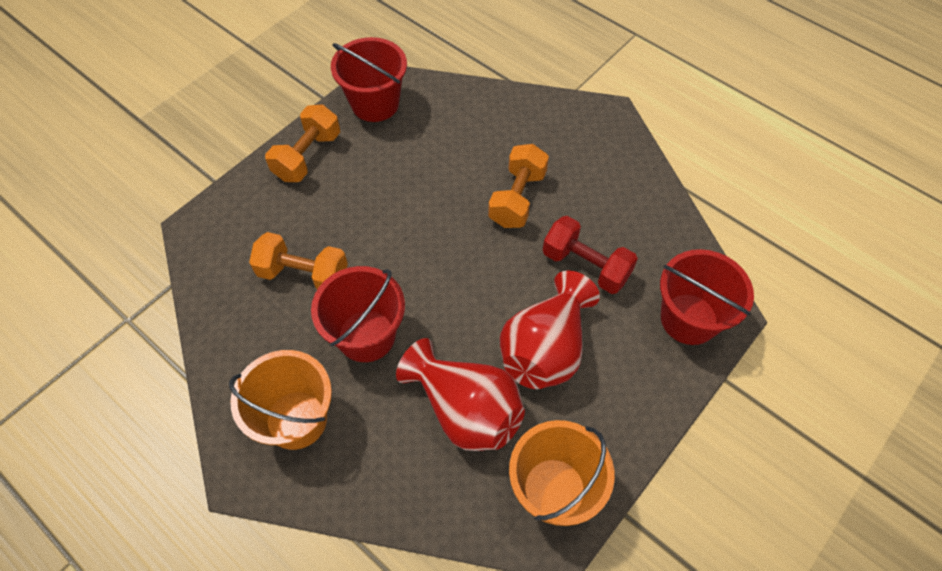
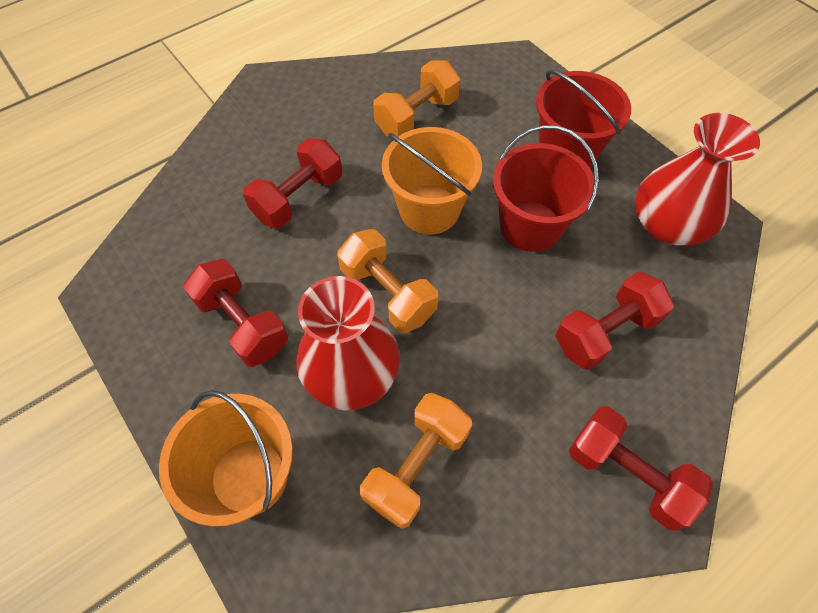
red bucket: 3 -> 2
red dumbbell: 1 -> 4

